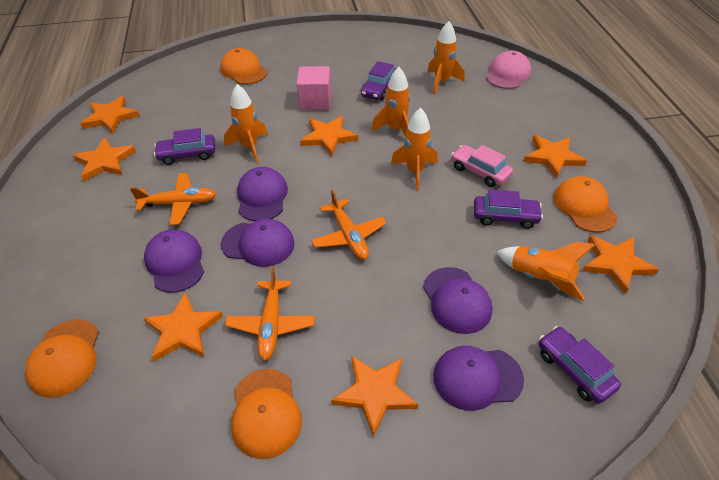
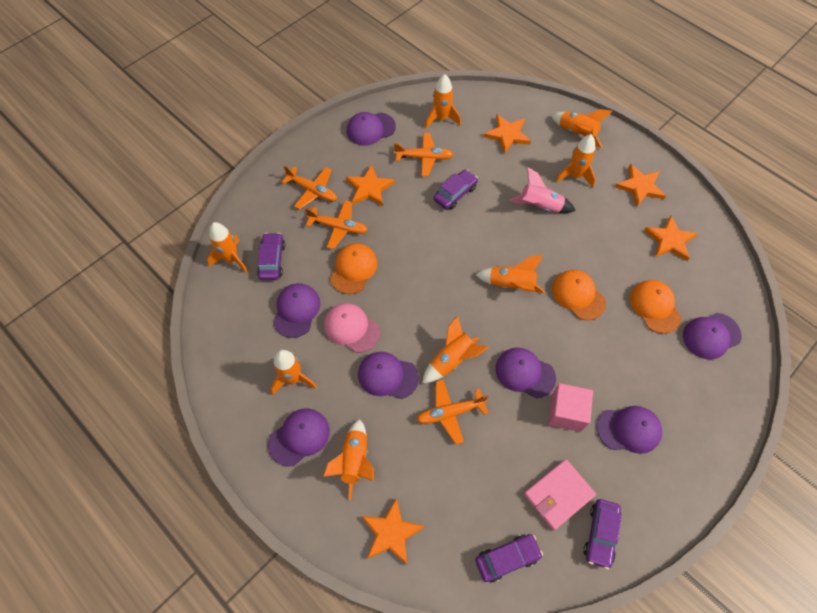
orange cap: 4 -> 3
orange plane: 3 -> 4
orange rocket: 5 -> 8
orange star: 7 -> 5
pink car: 1 -> 0
pink rocket: 0 -> 1
pink wallet: 0 -> 1
purple cap: 5 -> 7

